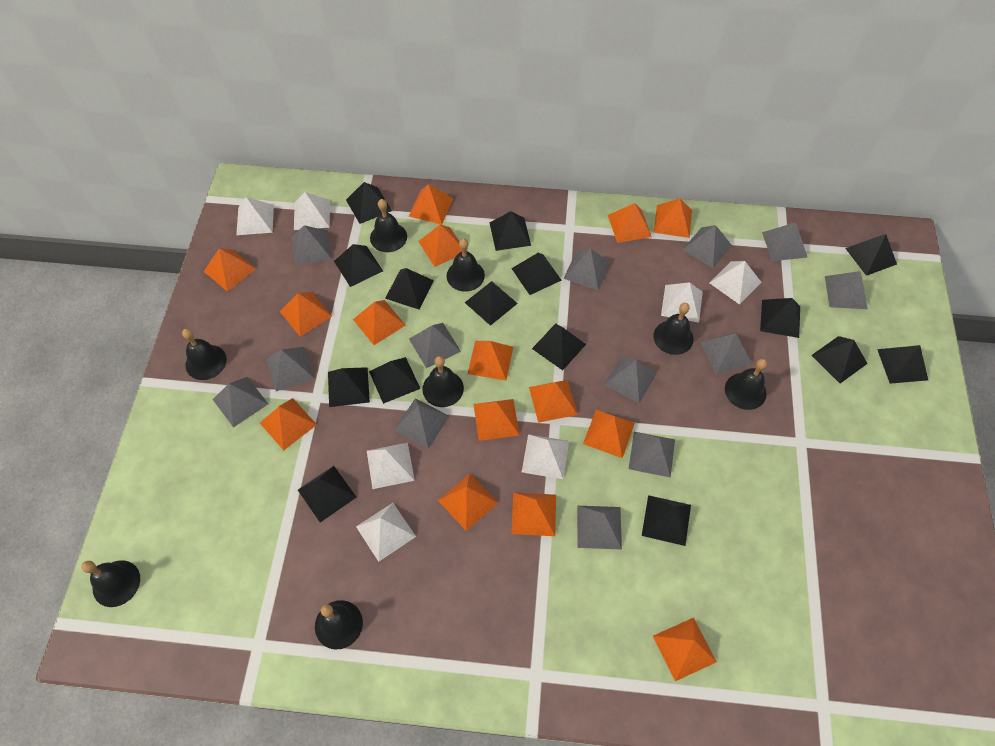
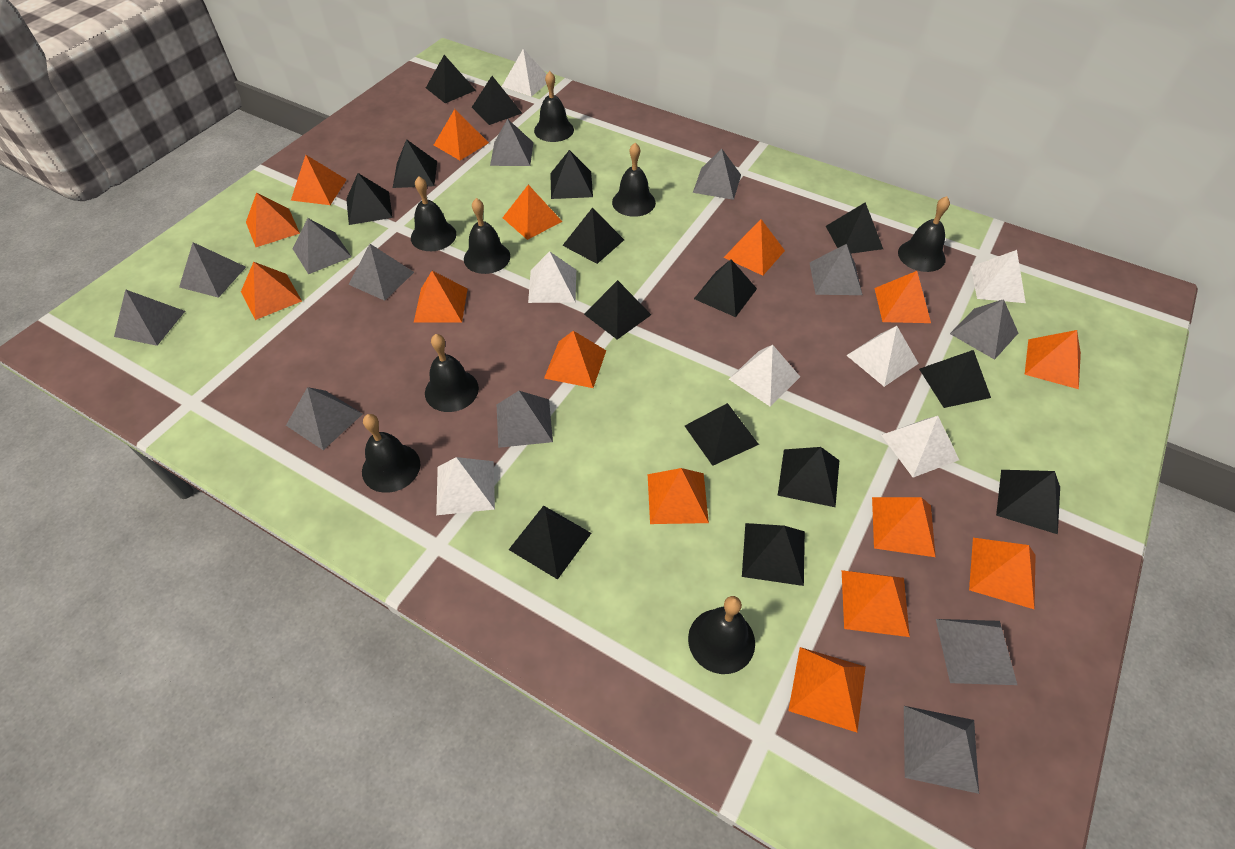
grey pyramid: 13 -> 12

